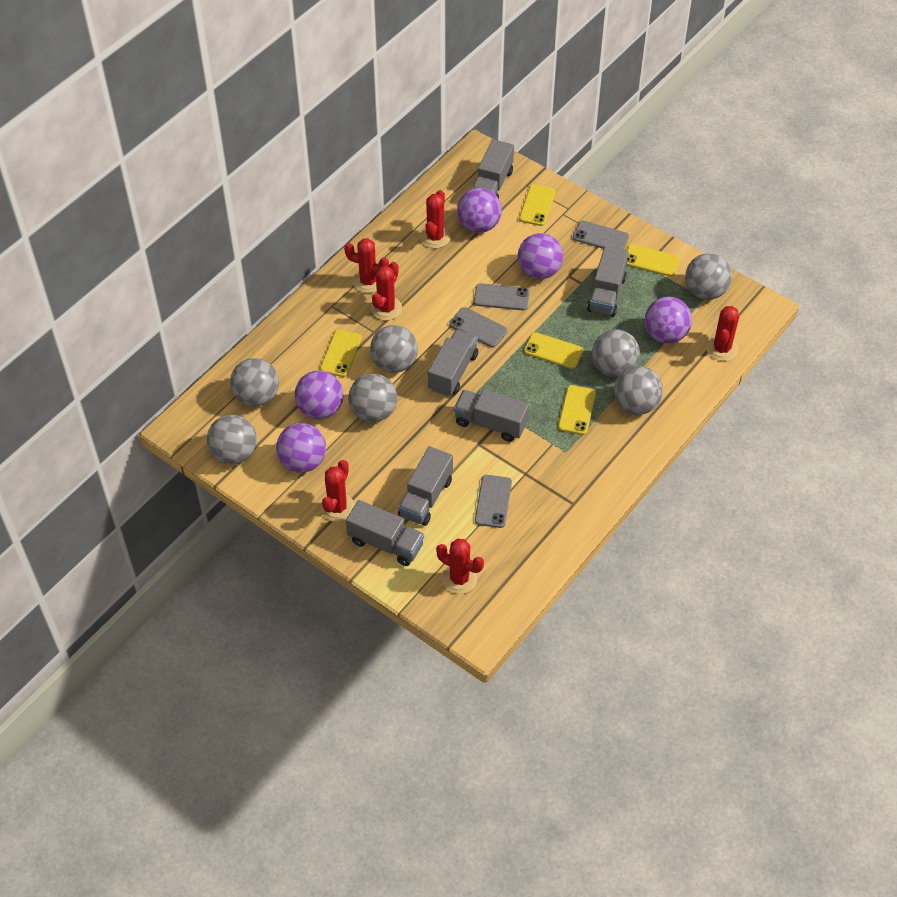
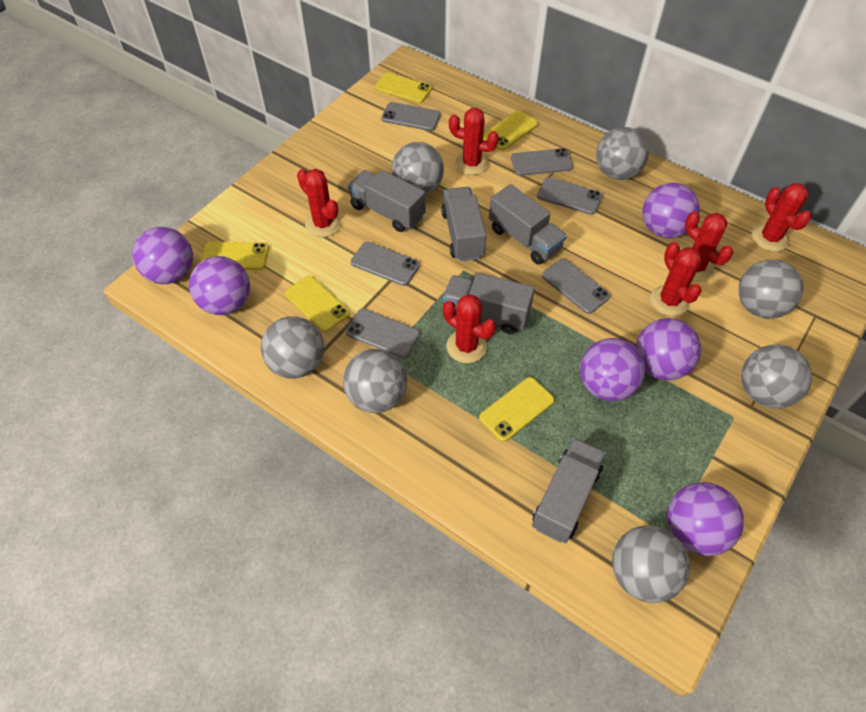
grey phone: 4 -> 6
grey truck: 6 -> 5
purple ball: 5 -> 6

